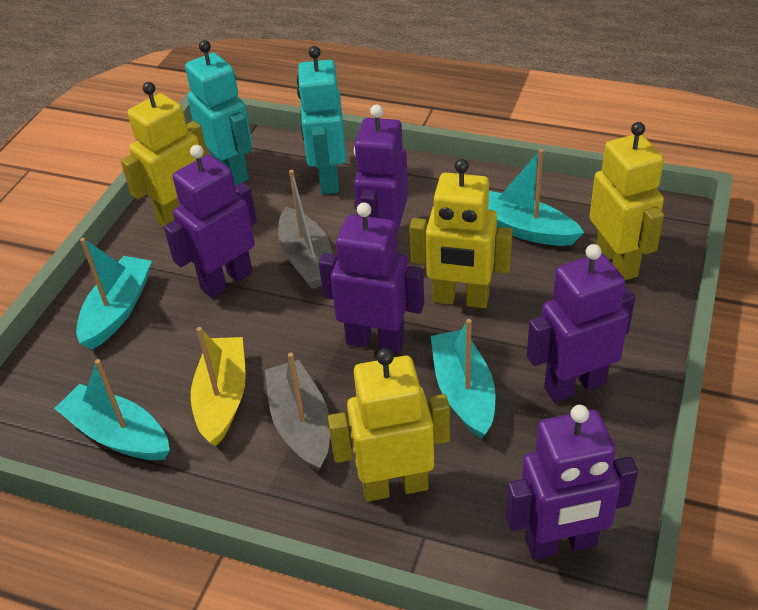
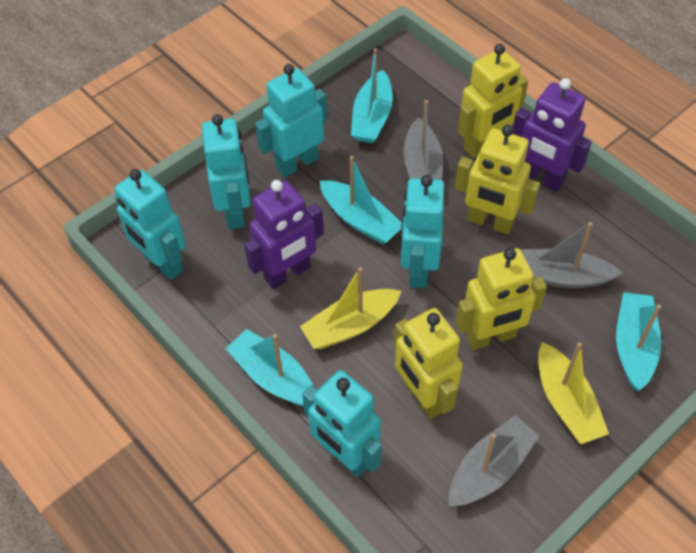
grey boat: 2 -> 3
purple robot: 5 -> 2
turquoise robot: 2 -> 5
yellow boat: 1 -> 2

